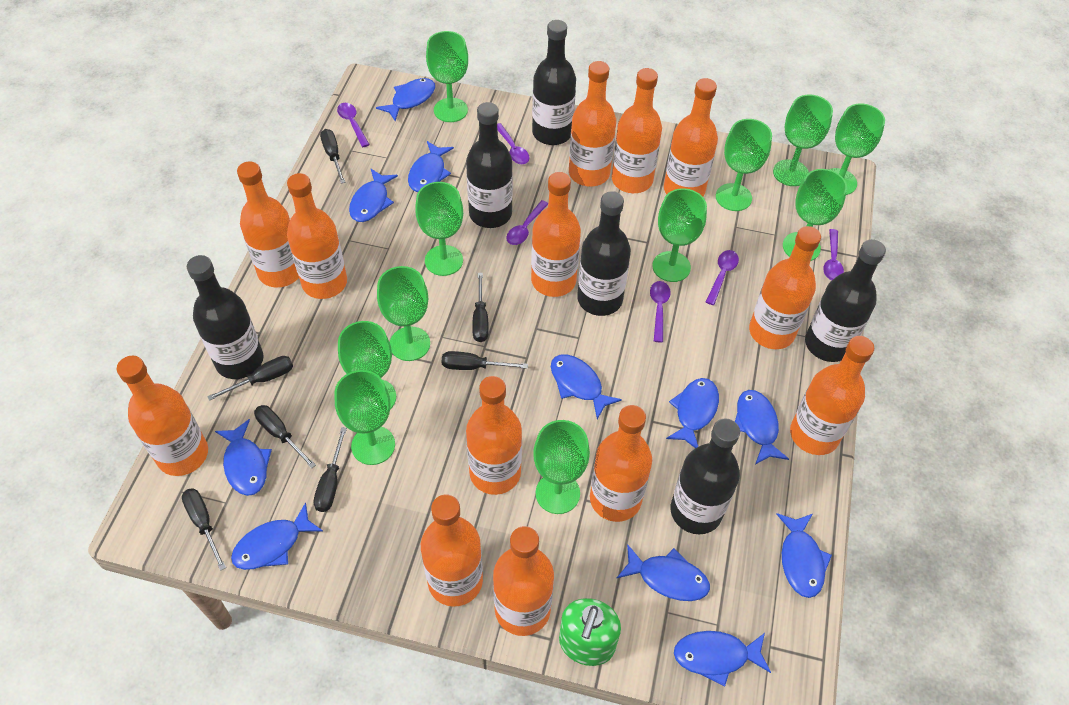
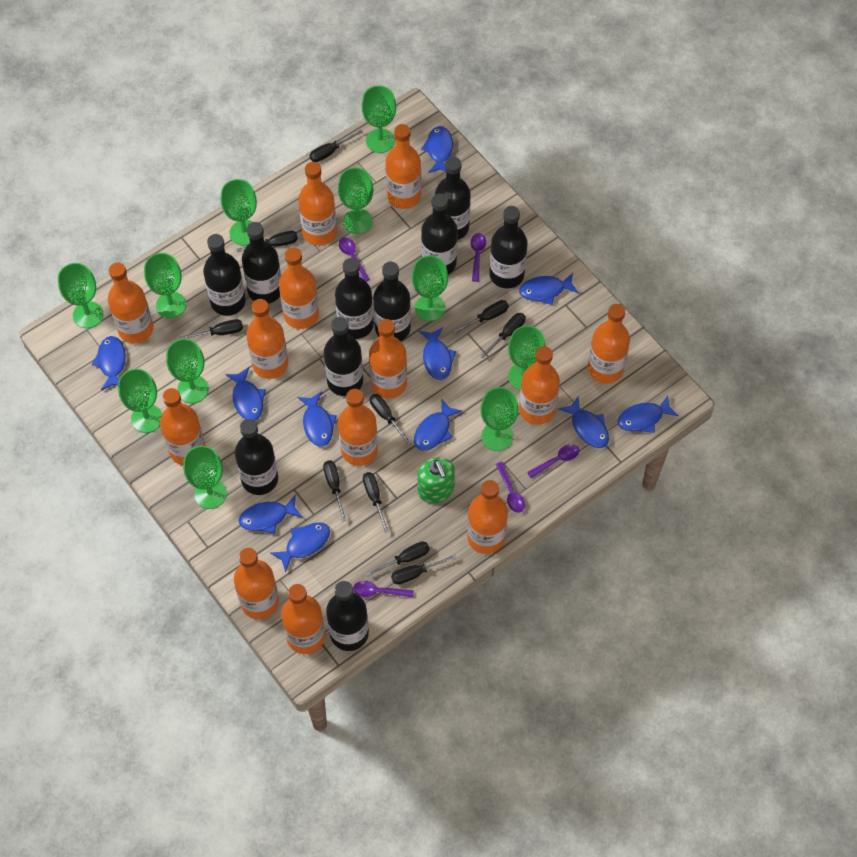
black bottle: 6 -> 10
black screwdriver: 7 -> 10
purple spoon: 6 -> 5

